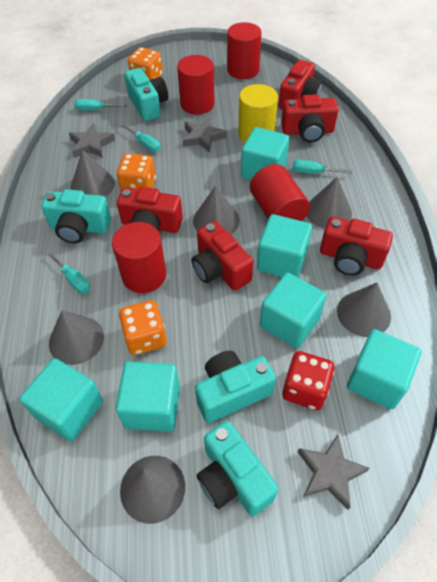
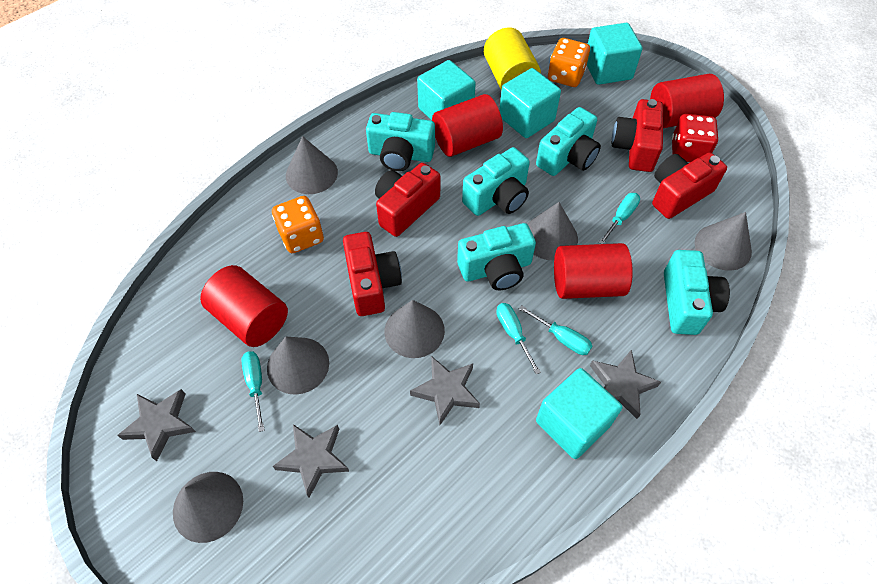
grey star: 3 -> 4
orange dice: 3 -> 2
red camera: 5 -> 4
turquoise camera: 4 -> 5
turquoise cube: 6 -> 4

